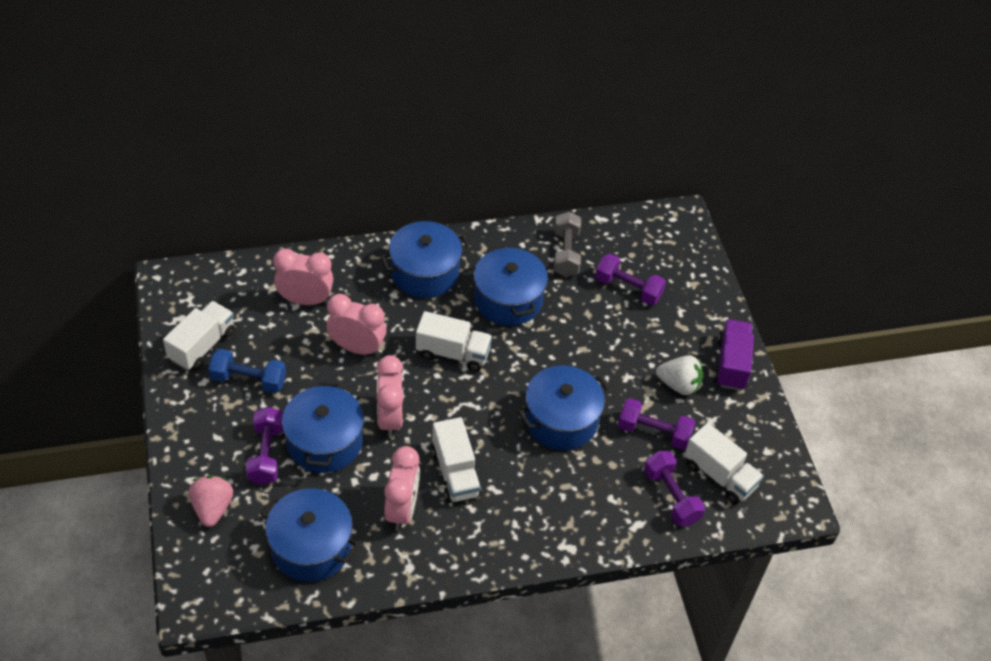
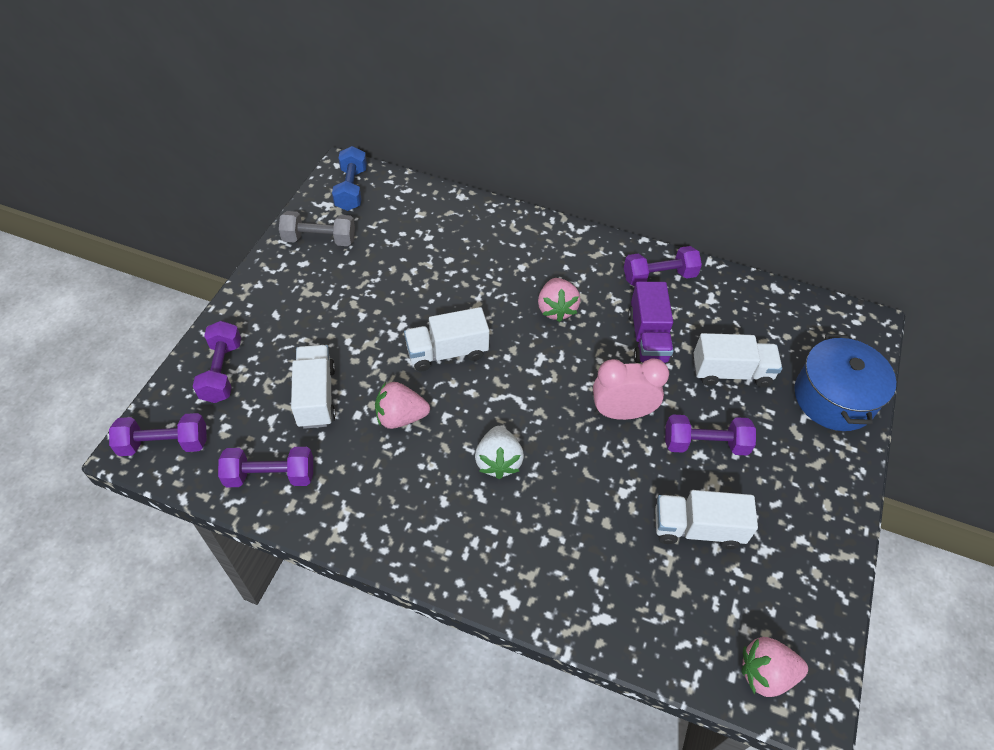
blue pot: 5 -> 1
pink clock: 4 -> 1
pink strawberry: 1 -> 3
purple dumbbell: 4 -> 5

